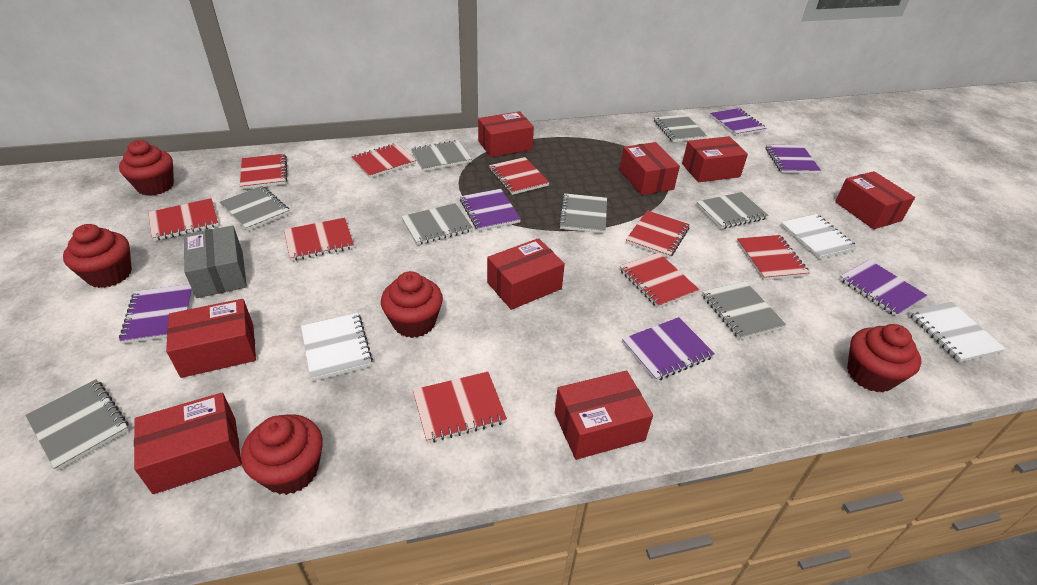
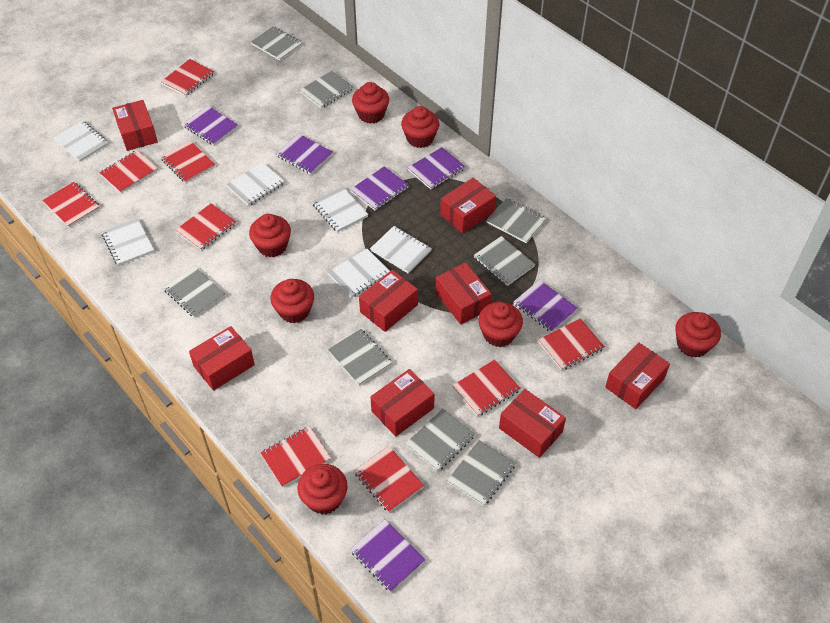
grey box: 1 -> 0
red cupcake: 5 -> 7
white notebook: 3 -> 6

